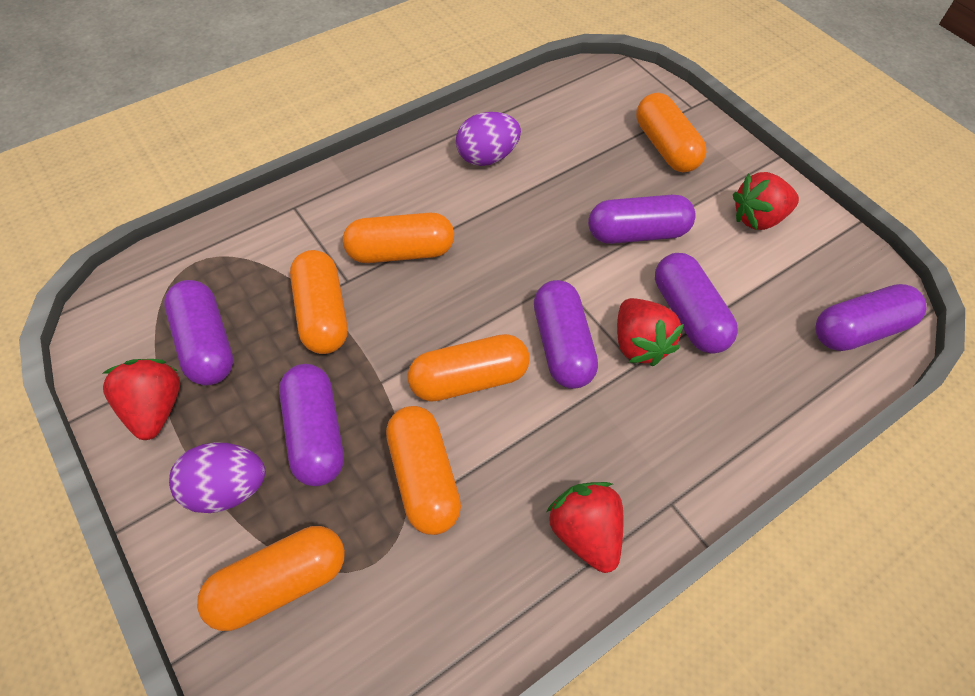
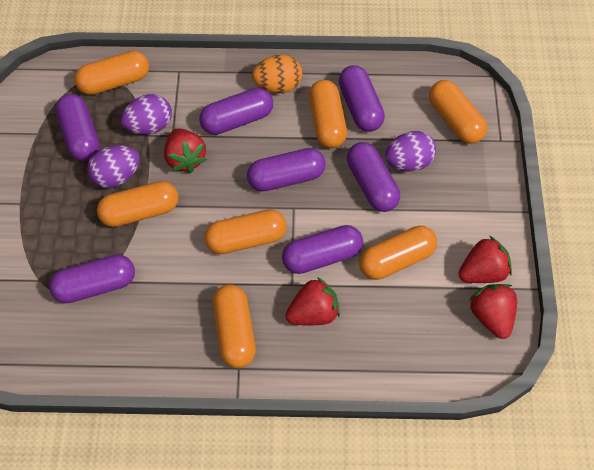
orange capsule: 6 -> 7
orange egg: 0 -> 1
purple capsule: 6 -> 7
purple egg: 2 -> 3

